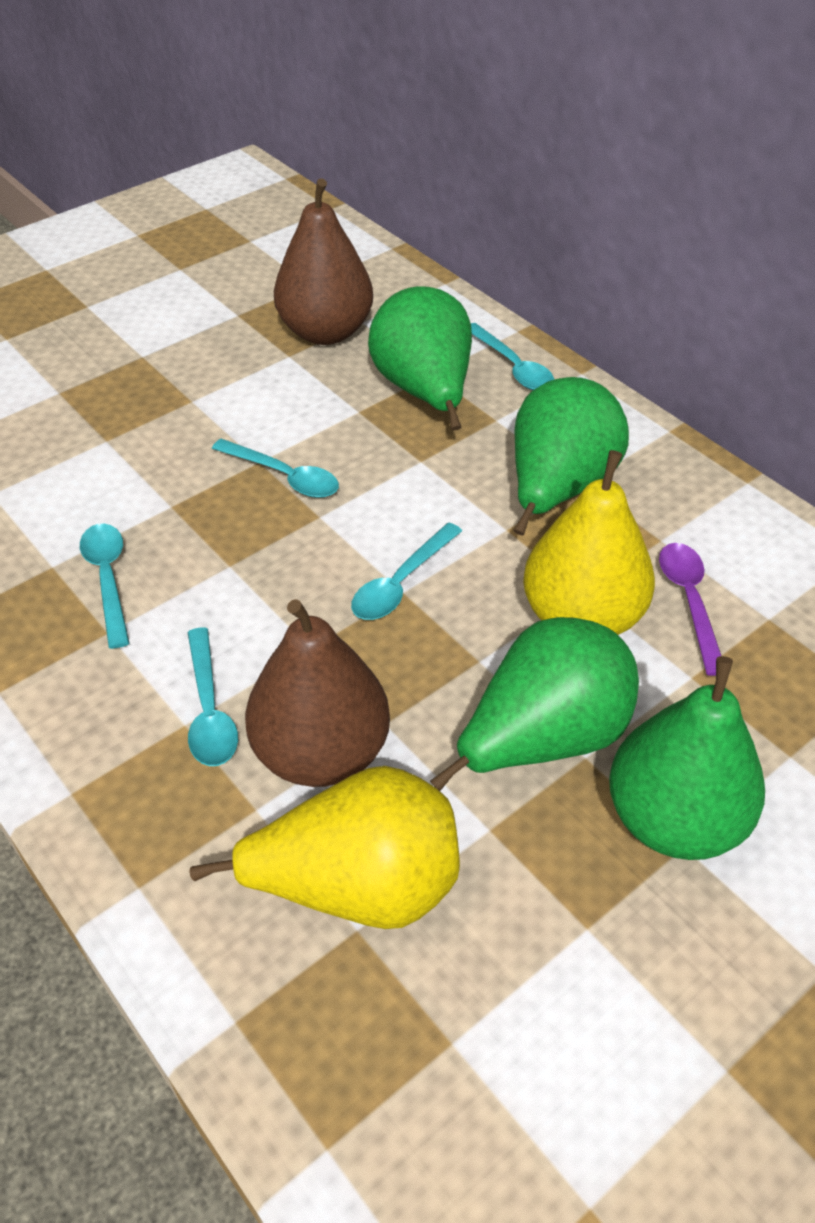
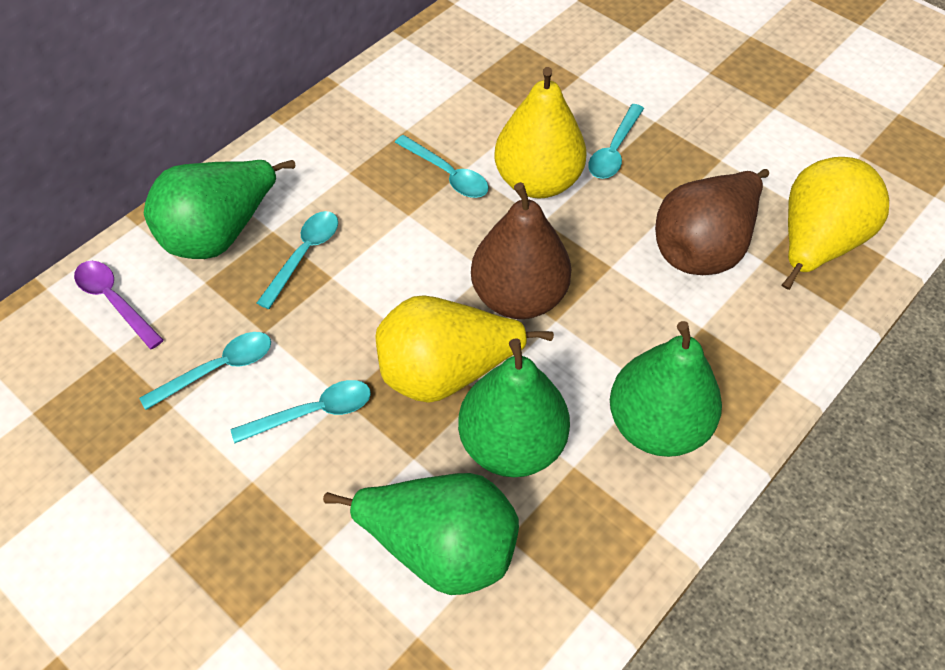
yellow pear: 2 -> 3

